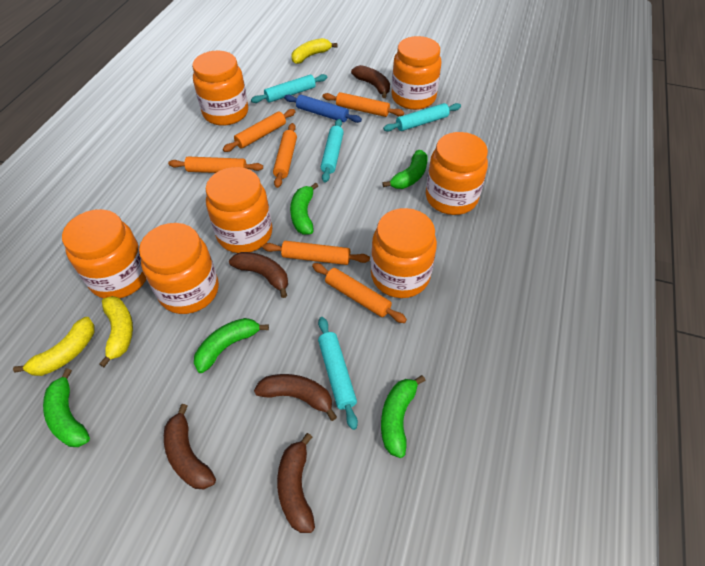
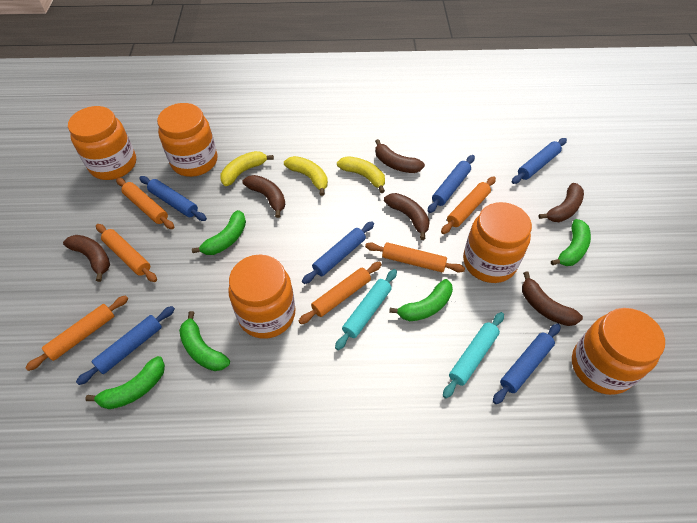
blue rolling pin: 1 -> 6
brown banana: 5 -> 6
orange jar: 7 -> 5
turquoise rolling pin: 4 -> 2

